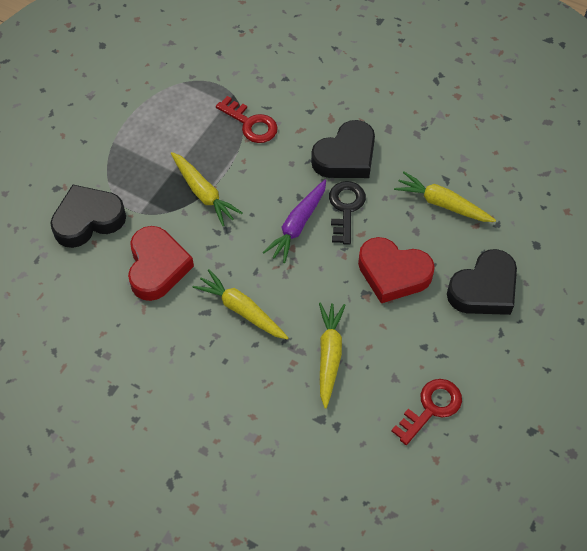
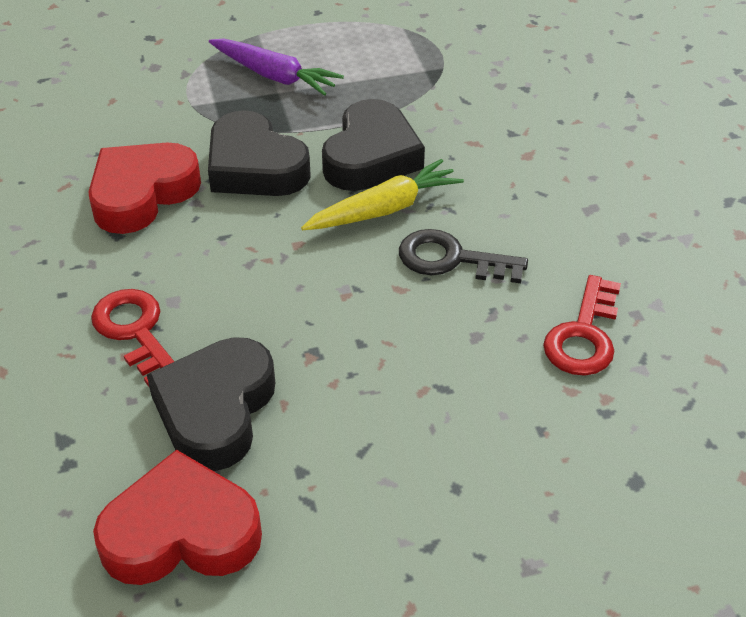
yellow carrot: 4 -> 1

